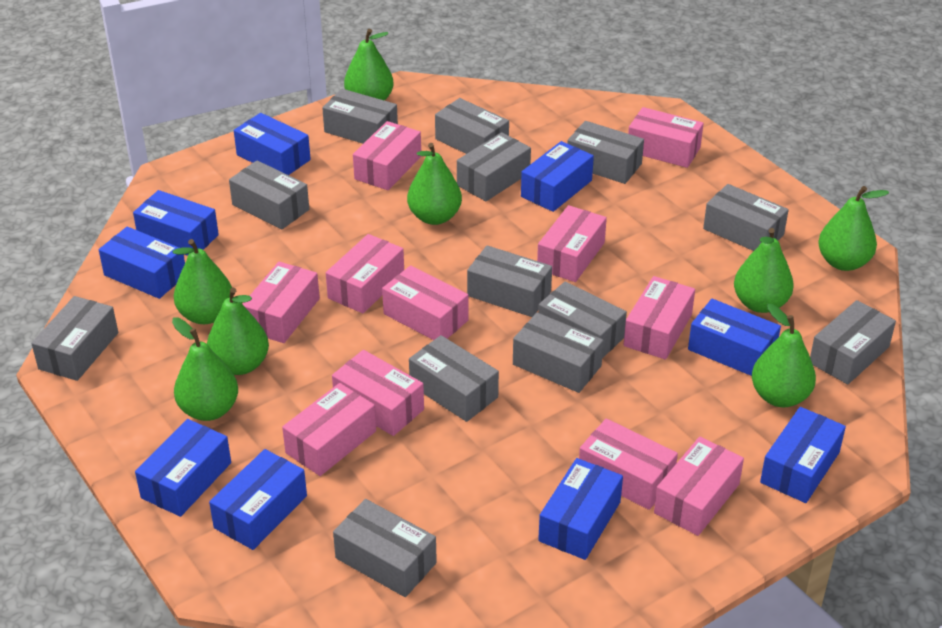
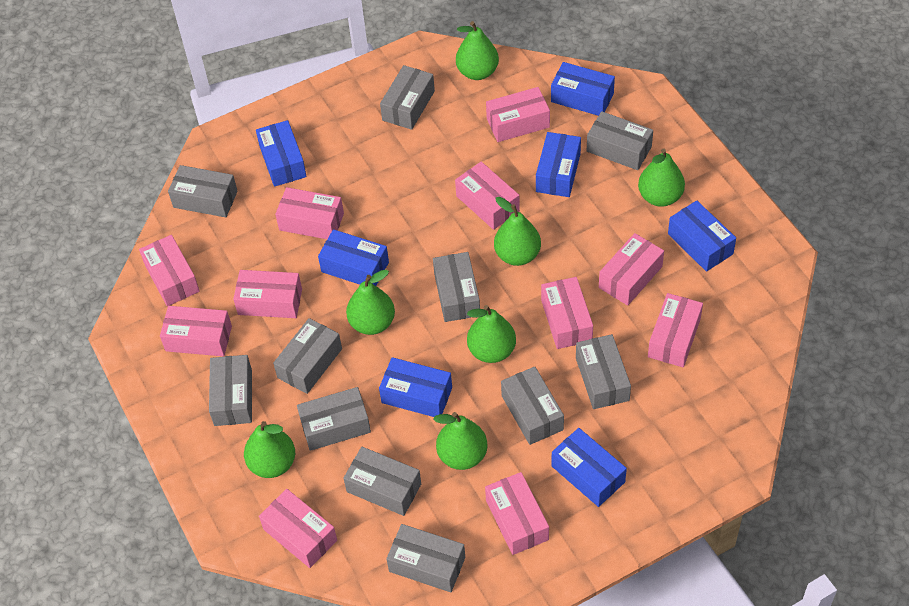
blue box: 9 -> 7
green pear: 8 -> 7
grey box: 13 -> 11

